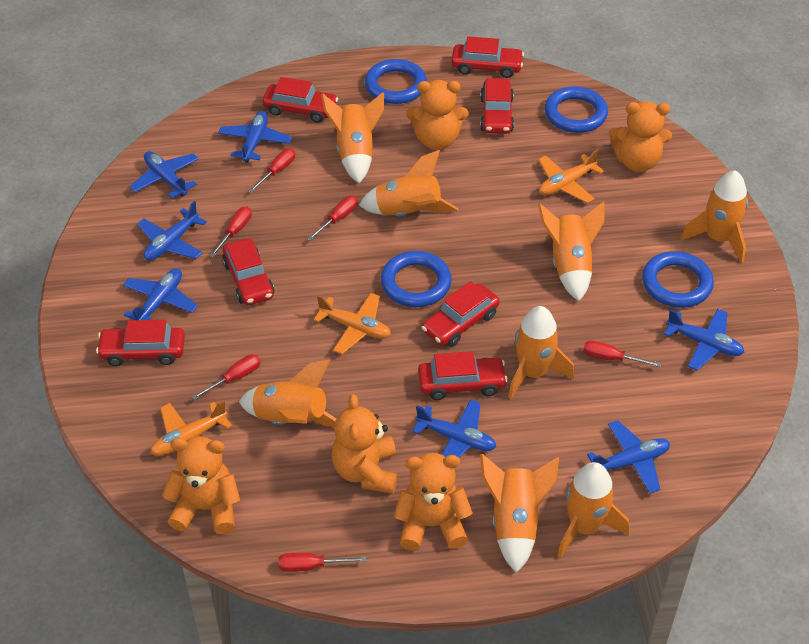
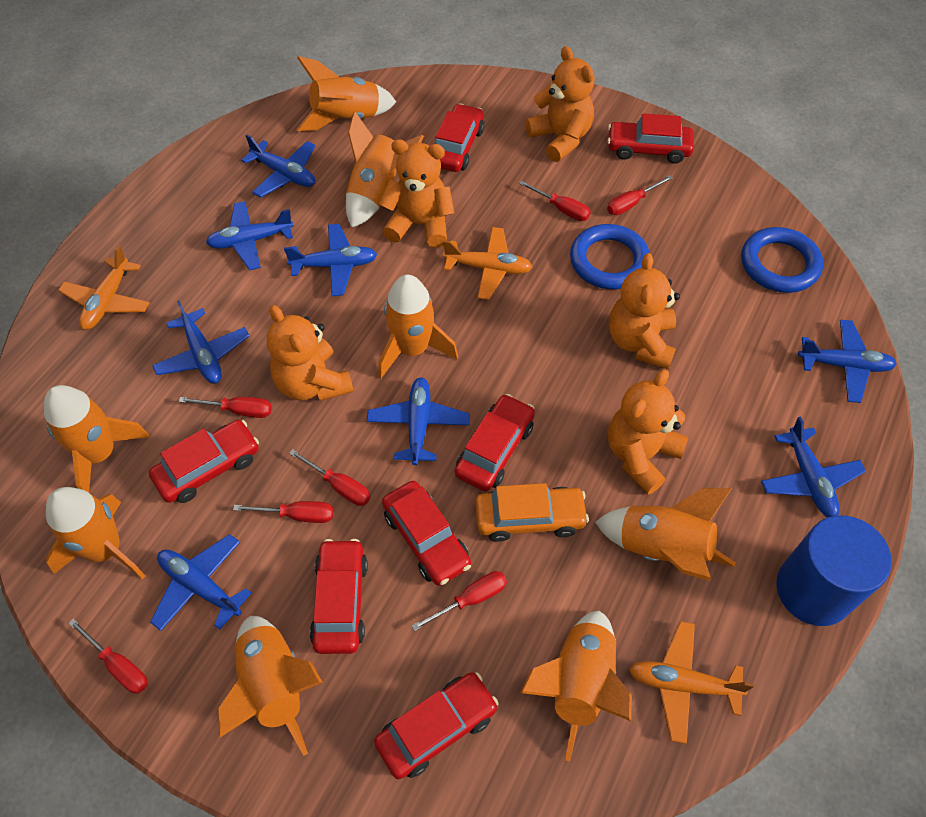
blue cylinder: 0 -> 1
blue plane: 7 -> 8
blue ring: 4 -> 2
orange car: 0 -> 1
red screwdriver: 6 -> 7

